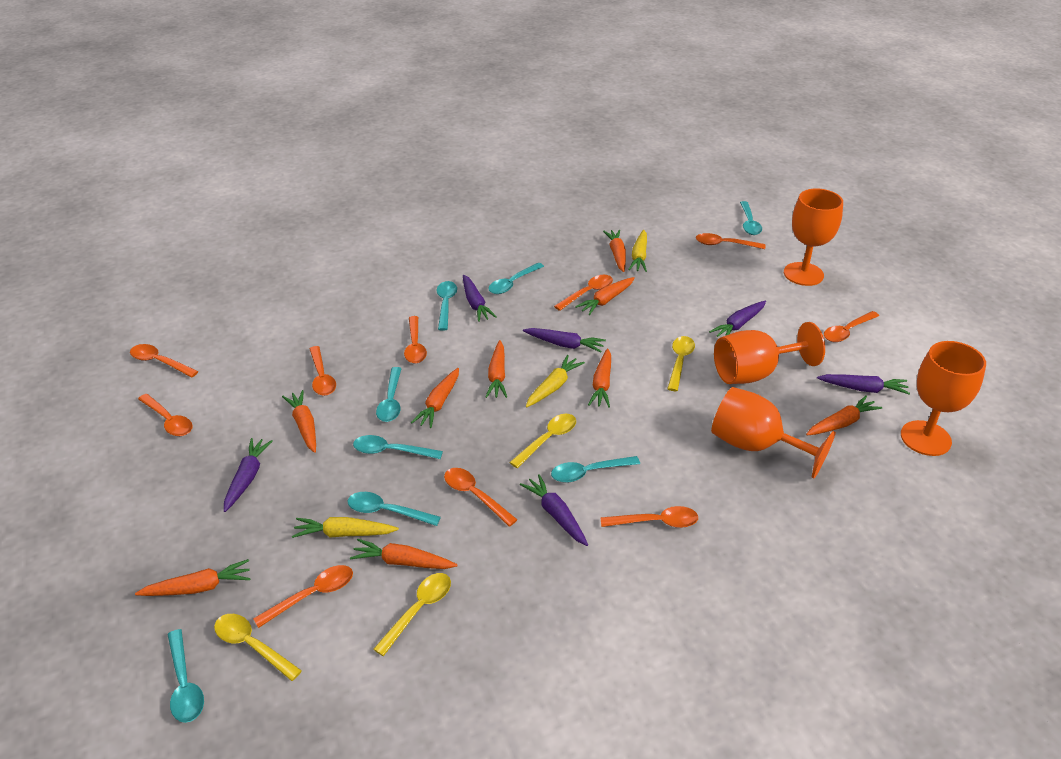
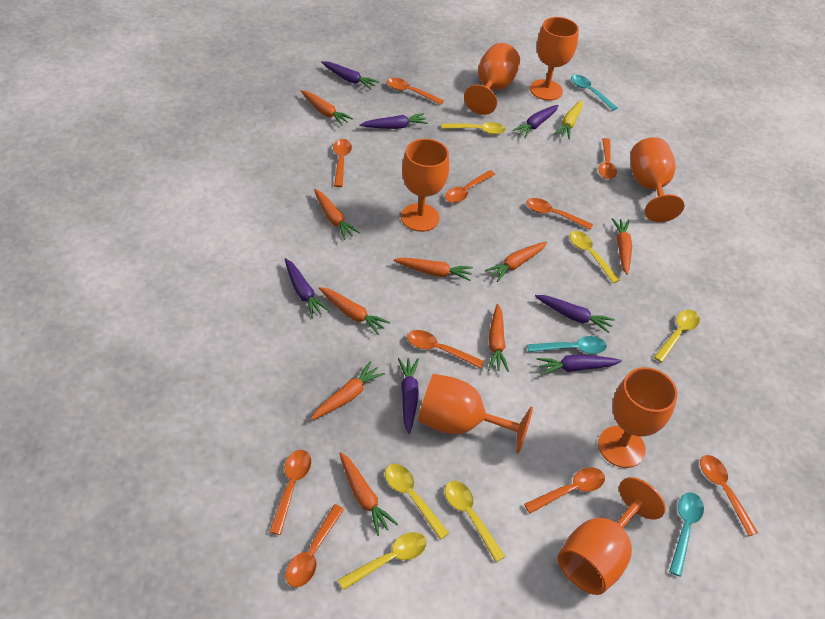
orange goblet: 4 -> 7
purple carrot: 6 -> 7
turquoise spoon: 8 -> 3
yellow carrot: 3 -> 1
yellow spoon: 4 -> 6

